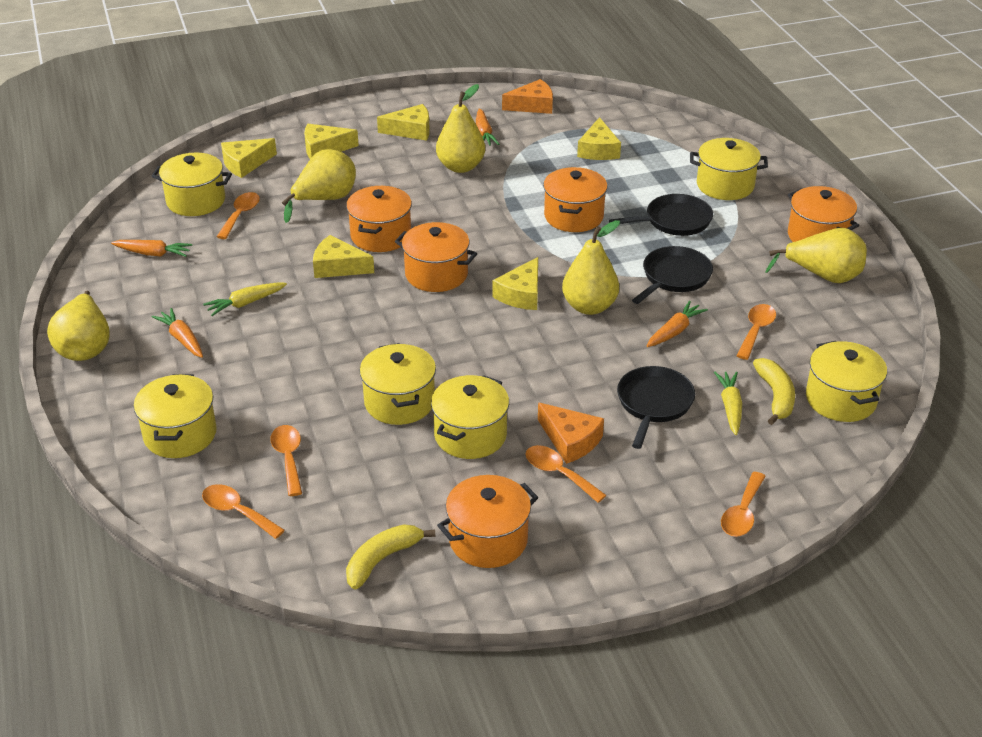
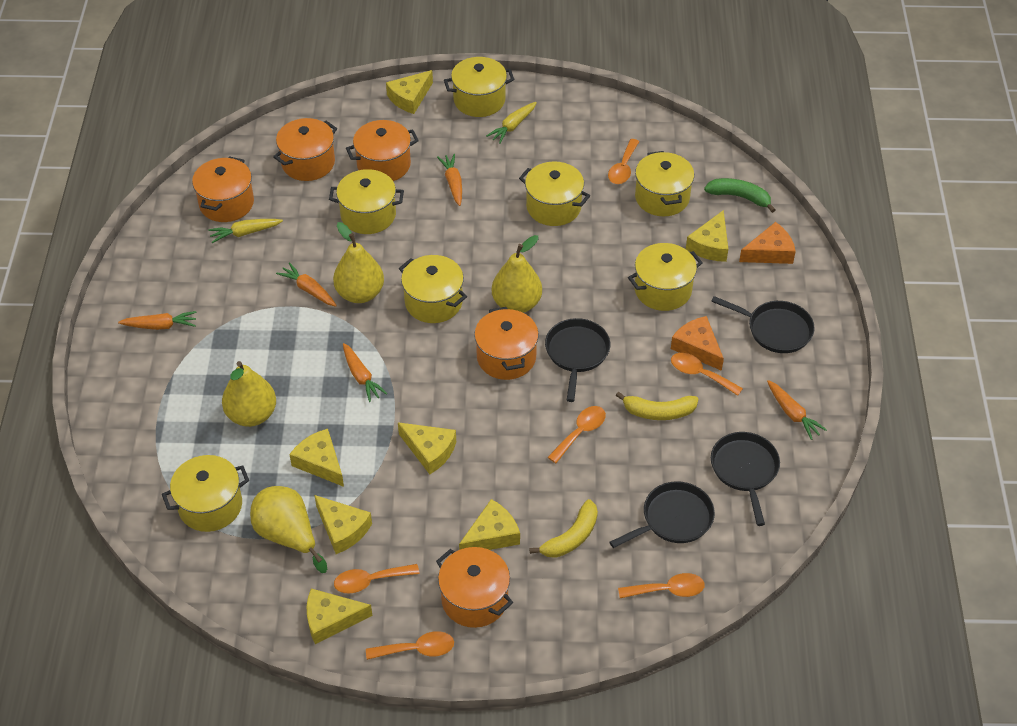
black pan: 3 -> 4
green banana: 0 -> 1
orange carrot: 4 -> 5
yellow cheese: 6 -> 7
yellow pear: 5 -> 4
yellow pot: 6 -> 7

